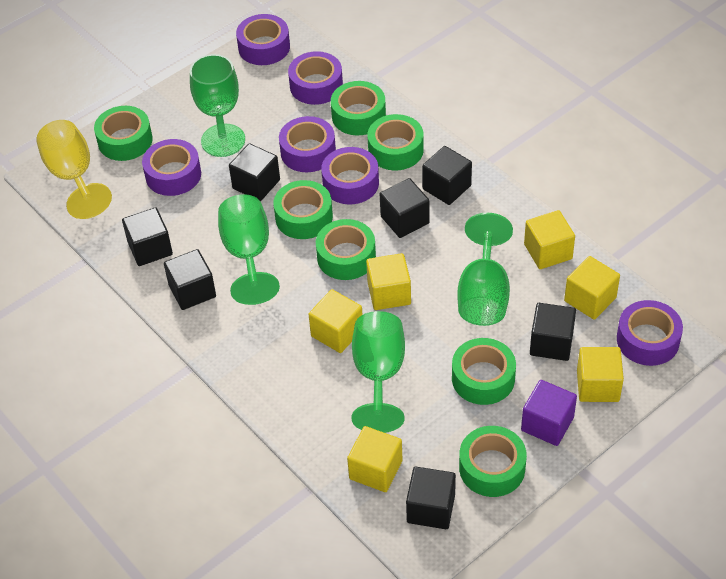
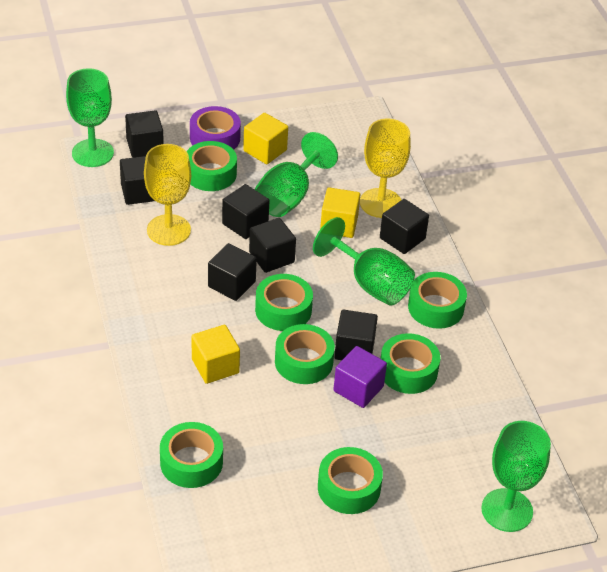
purple tape: 6 -> 1
yellow cube: 6 -> 3
yellow goblet: 1 -> 2

